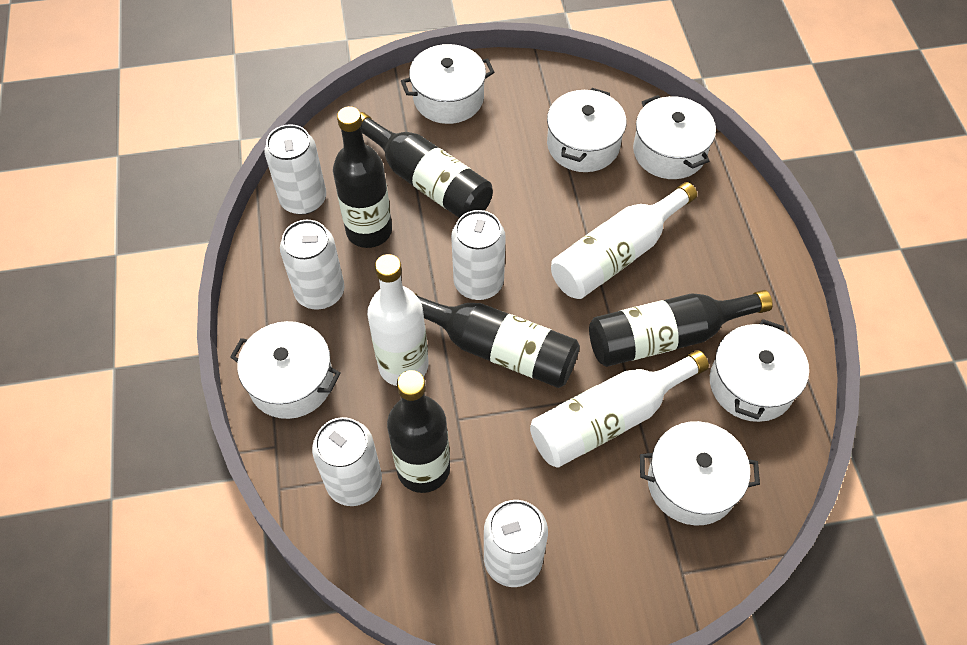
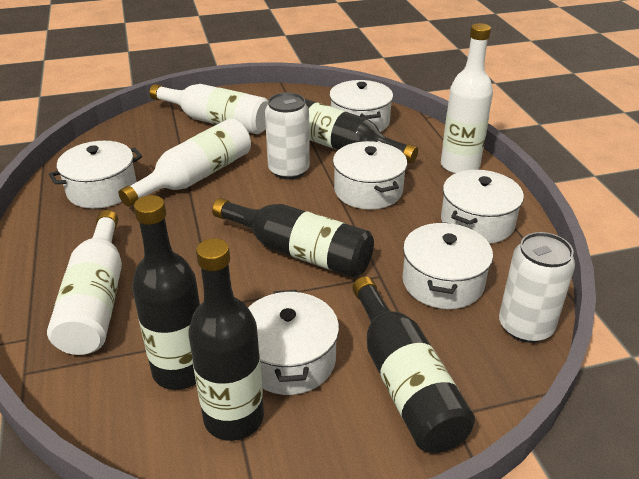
white bottle: 3 -> 4
white can: 5 -> 2

